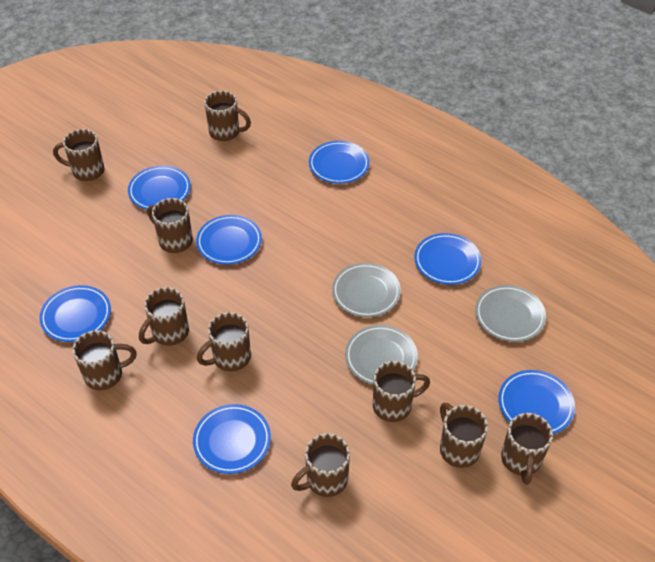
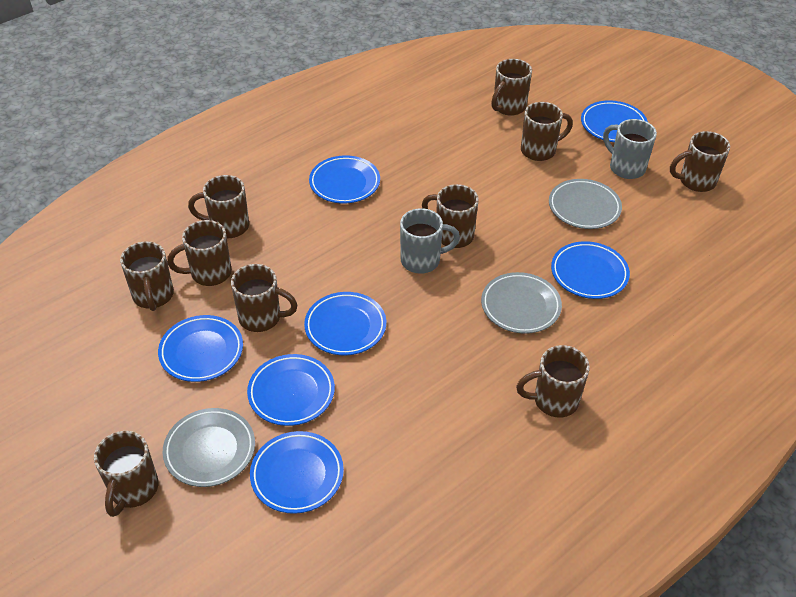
grey mug: 0 -> 2

